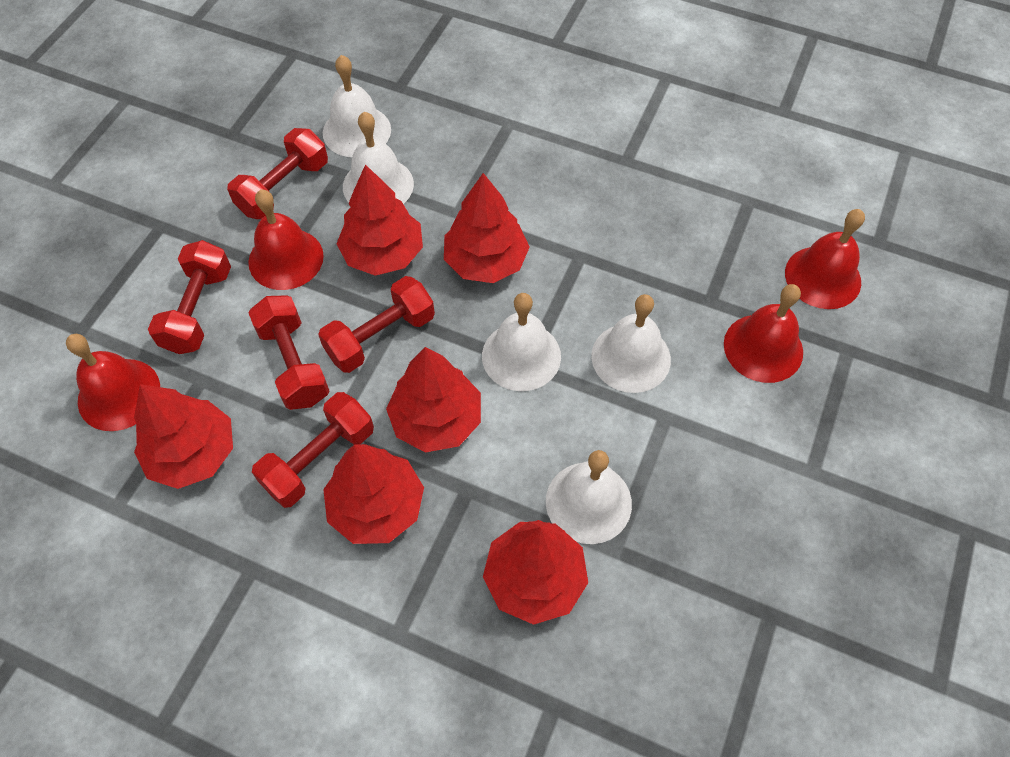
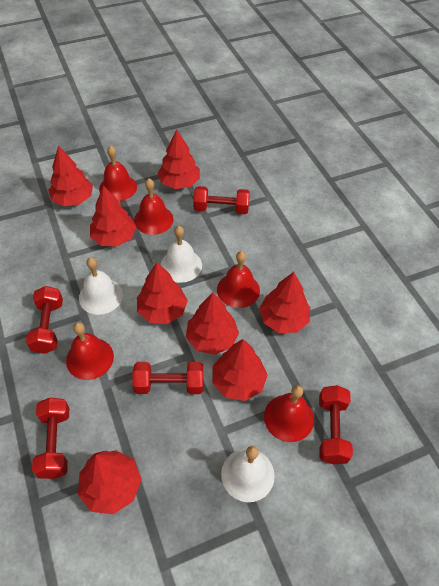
red bell: 4 -> 5
red tree: 6 -> 8
white bell: 5 -> 3

